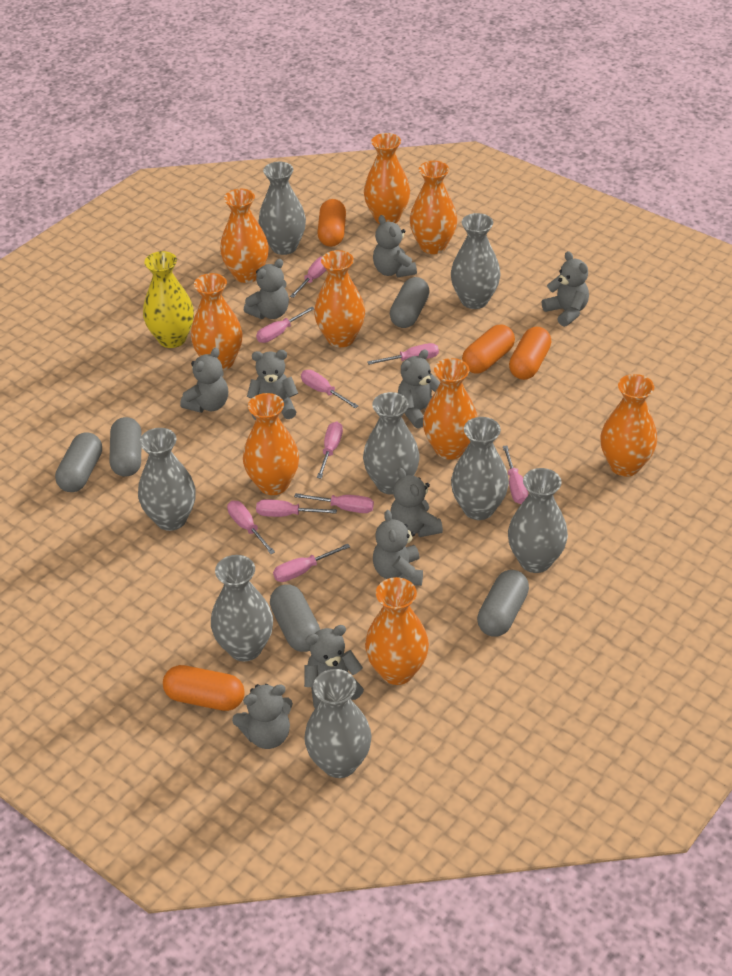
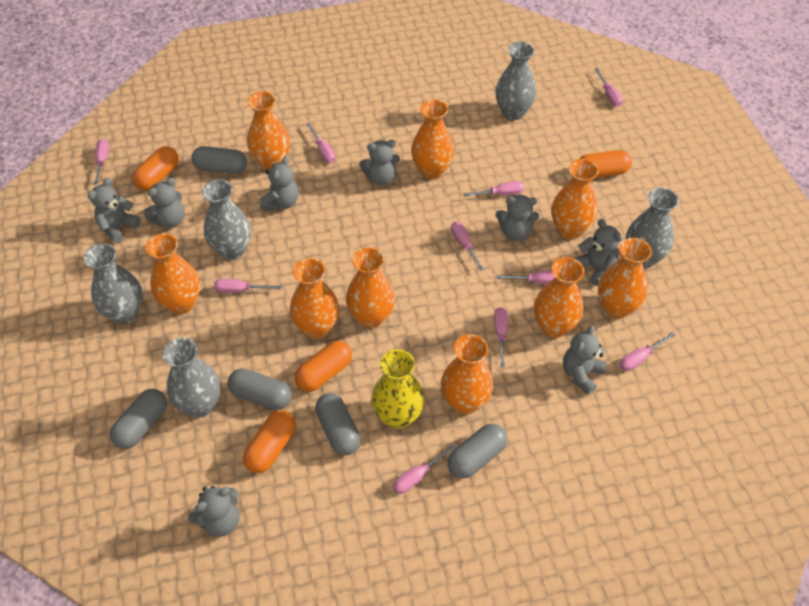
grey teddy bear: 10 -> 8
grey vase: 8 -> 5

